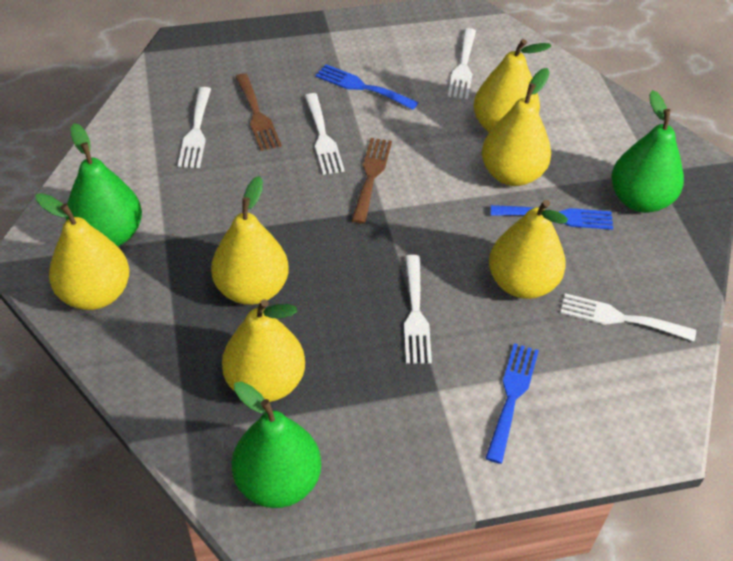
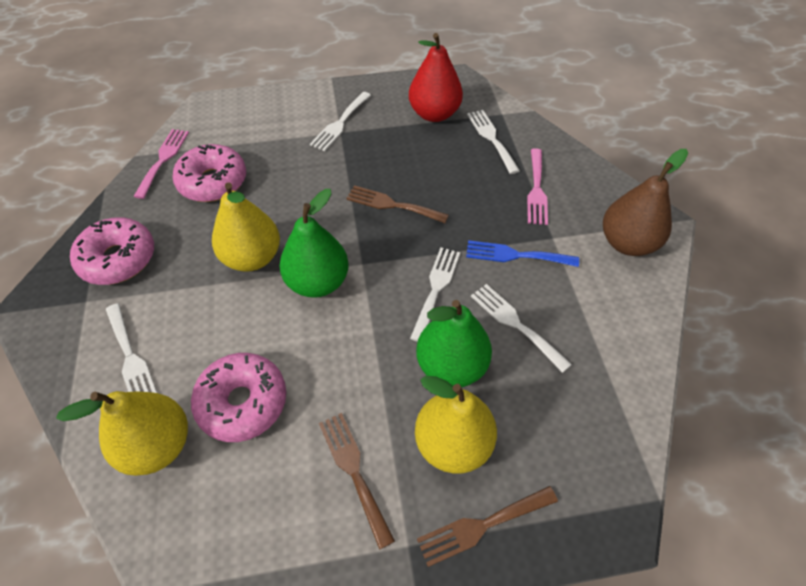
blue fork: 3 -> 1
brown fork: 2 -> 3
brown pear: 0 -> 1
green pear: 3 -> 2
pink donut: 0 -> 3
pink fork: 0 -> 2
red pear: 0 -> 1
yellow pear: 6 -> 3

